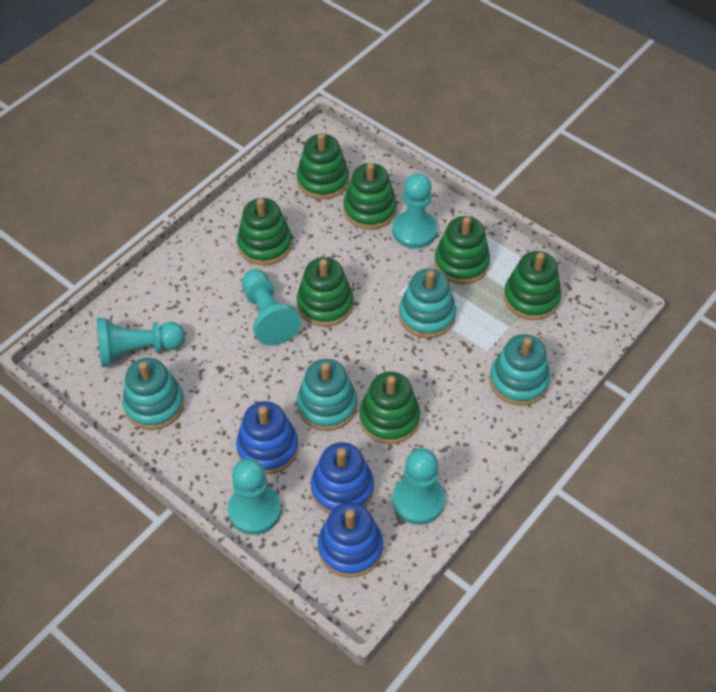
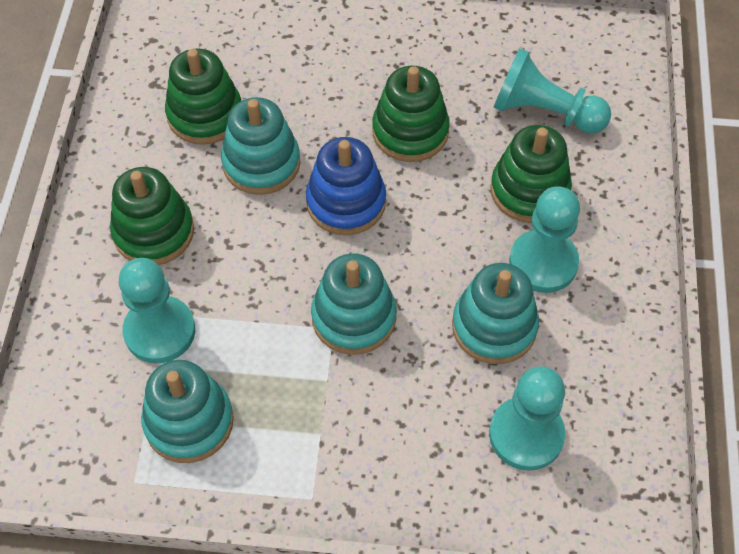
blue stacking toy: 3 -> 1
green stacking toy: 7 -> 4
turquoise pawn: 5 -> 4

